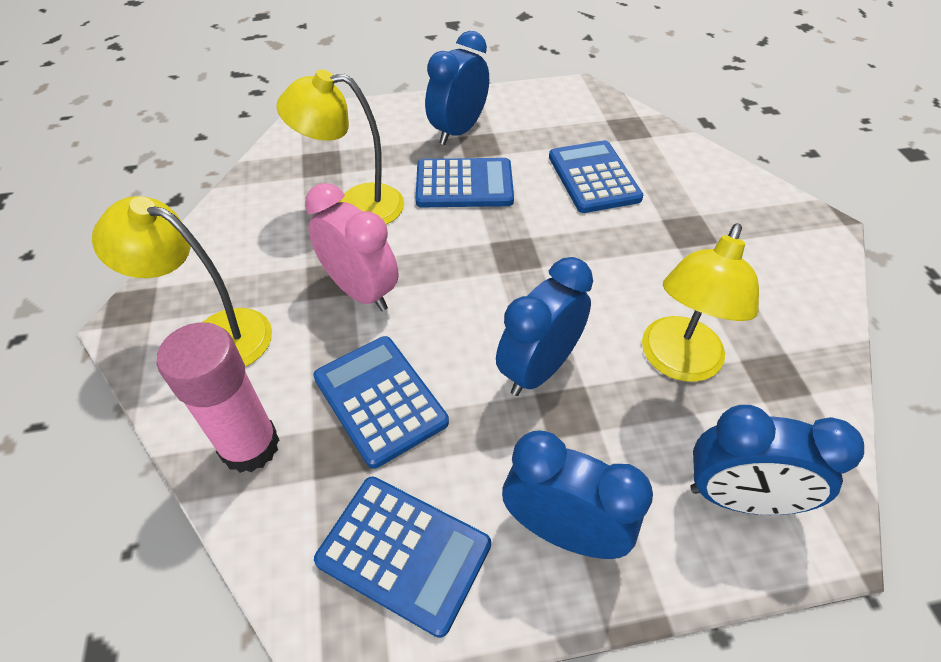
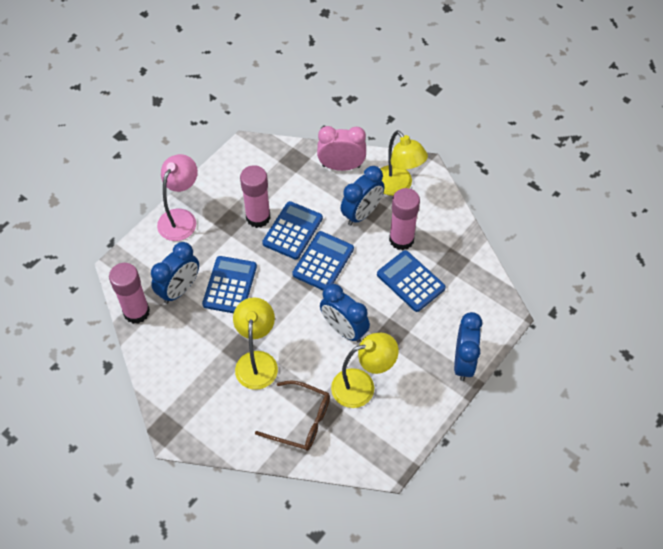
brown glasses: 0 -> 1
pink glue stick: 1 -> 3
pink lamp: 0 -> 1

